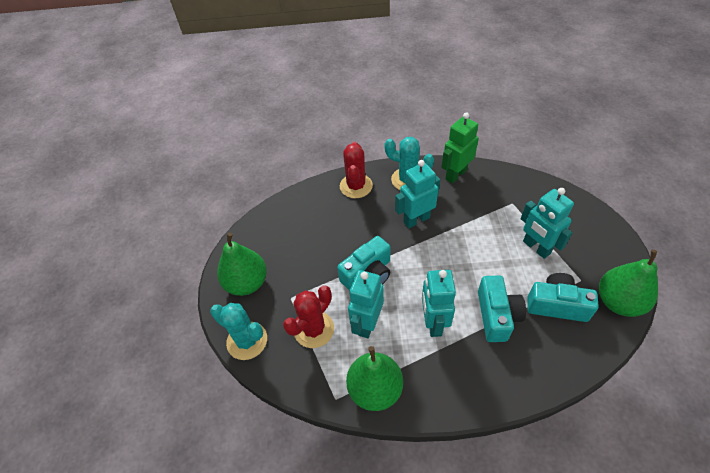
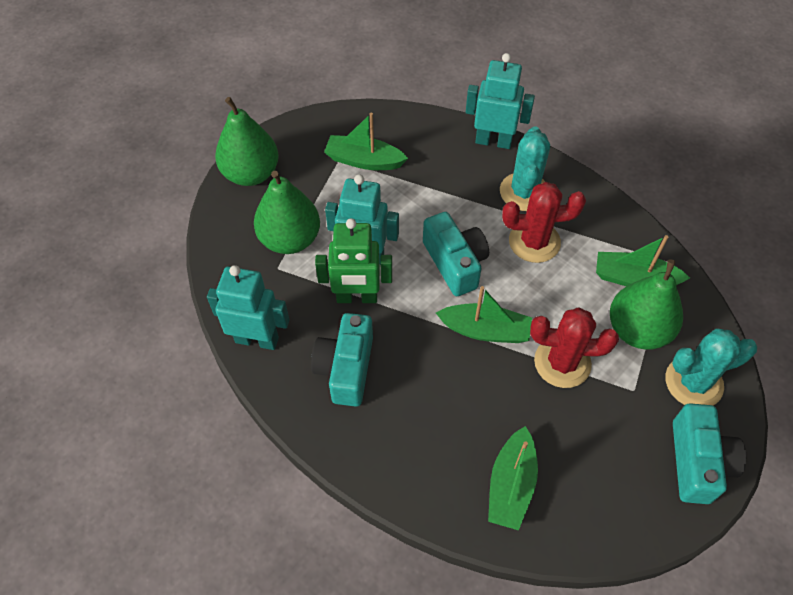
green boat: 0 -> 4
turquoise robot: 4 -> 3

